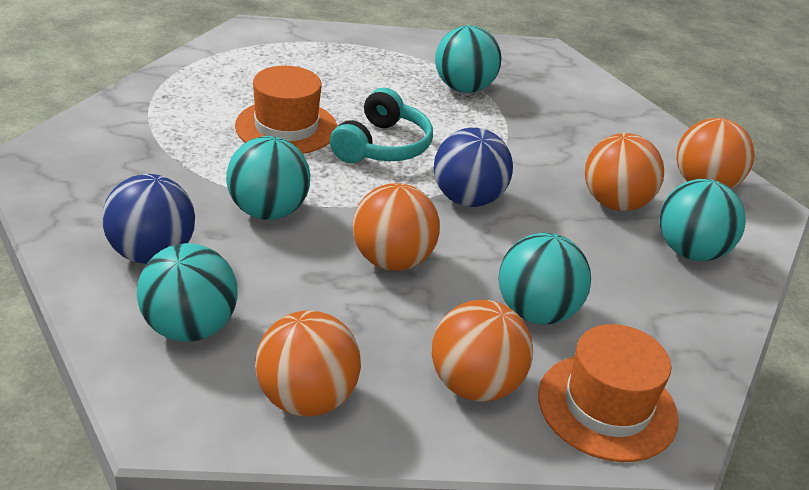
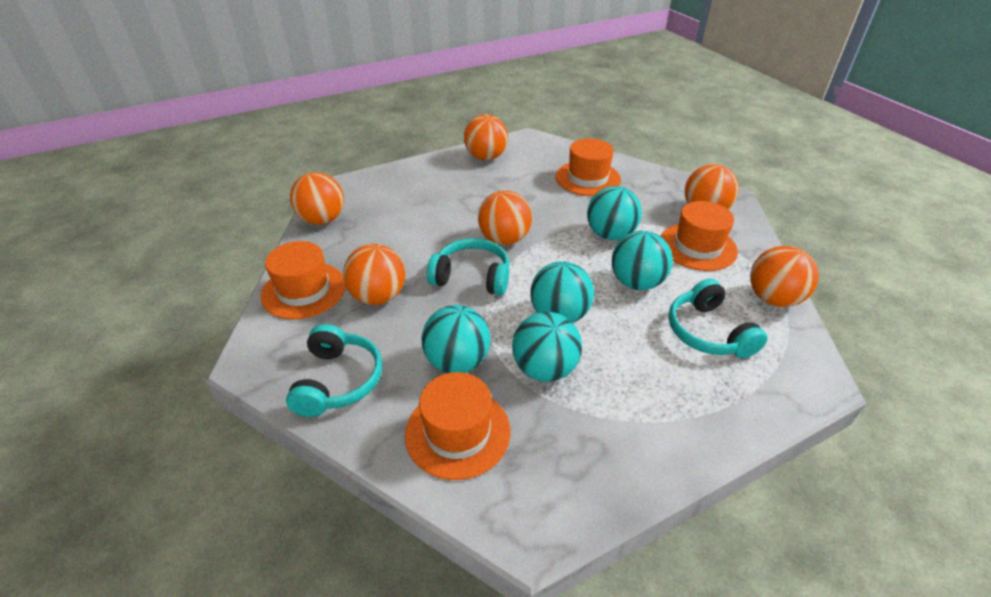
blue ball: 2 -> 0
orange ball: 5 -> 6
orange hat: 2 -> 4
turquoise headphones: 1 -> 3

